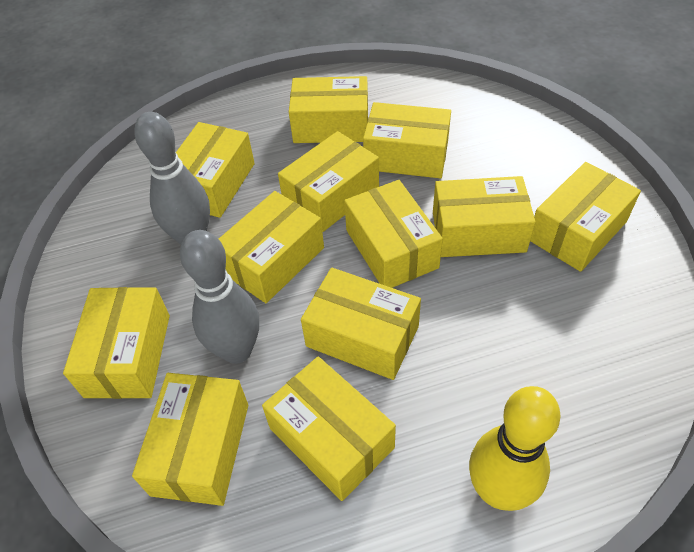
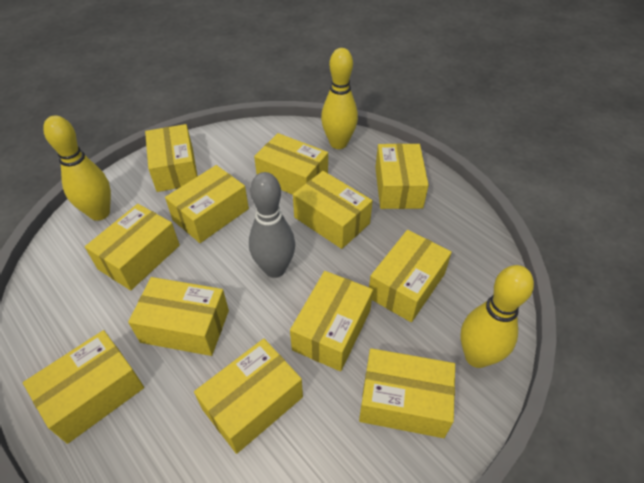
grey bowling pin: 2 -> 1
yellow bowling pin: 1 -> 3

